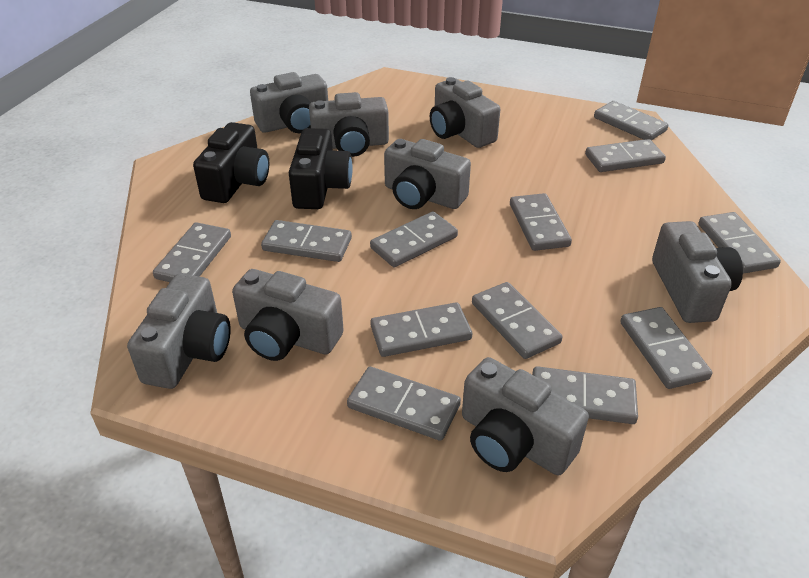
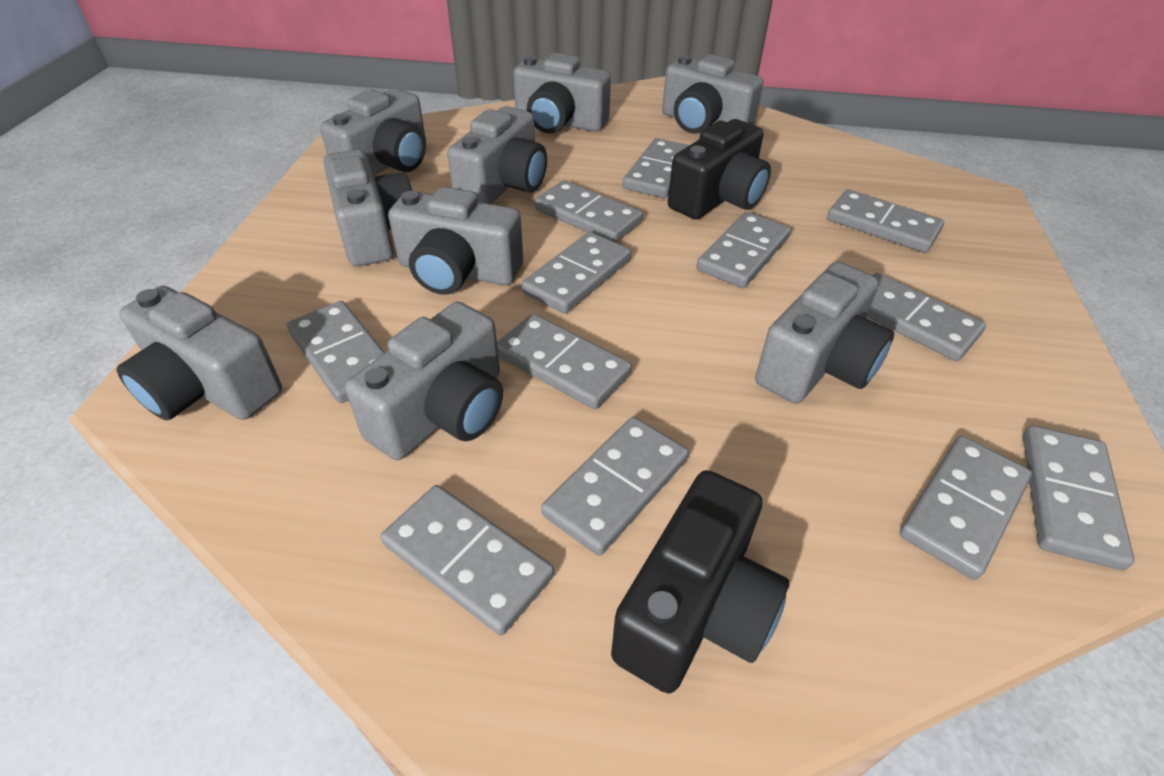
grey camera: 8 -> 9

